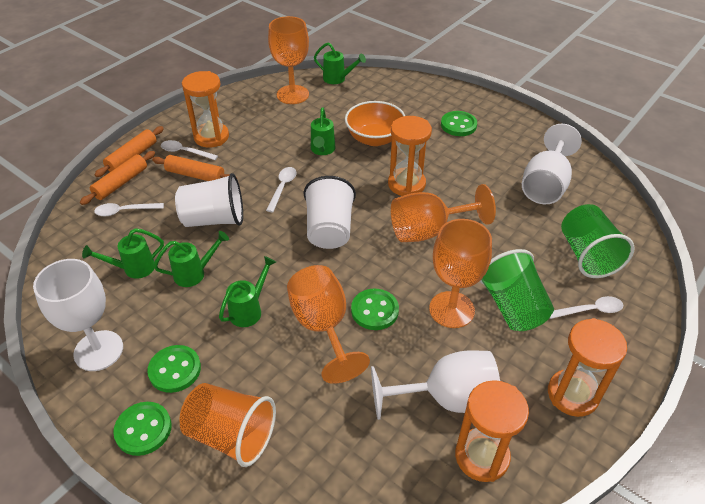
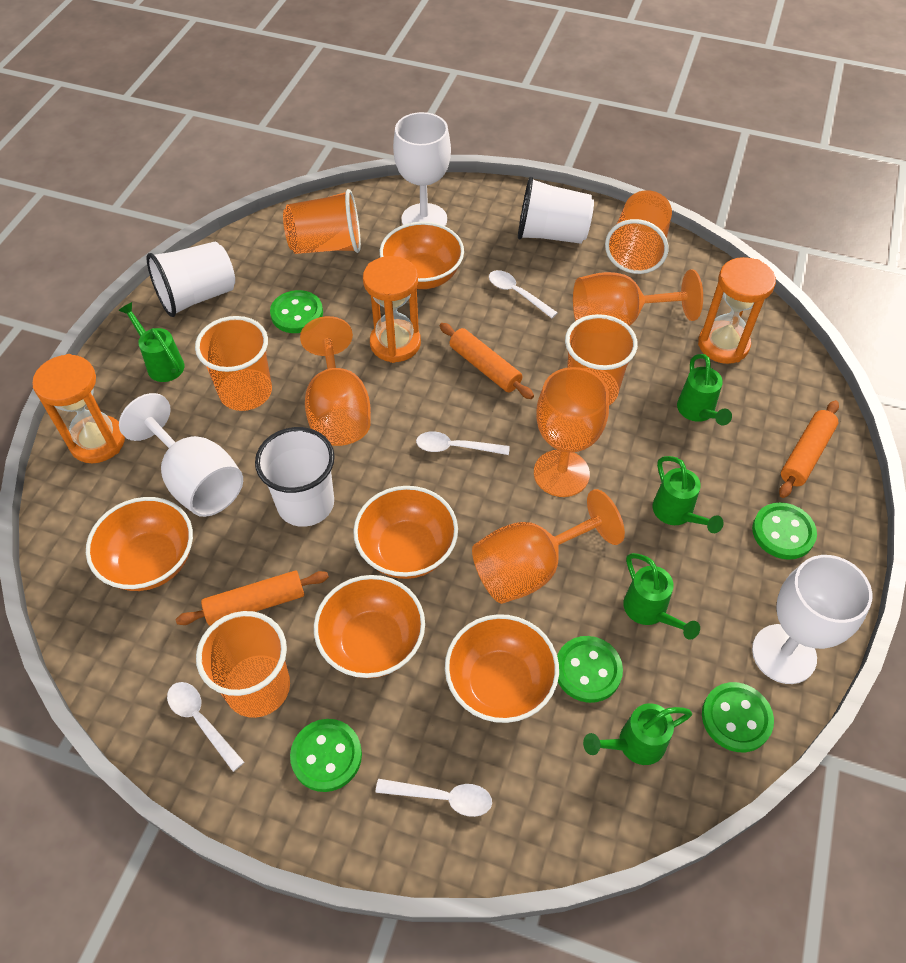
green button: 4 -> 5
green cup: 2 -> 0
orange bowl: 1 -> 5
orange cup: 1 -> 5
orange hourglass: 4 -> 3
white cup: 2 -> 3

